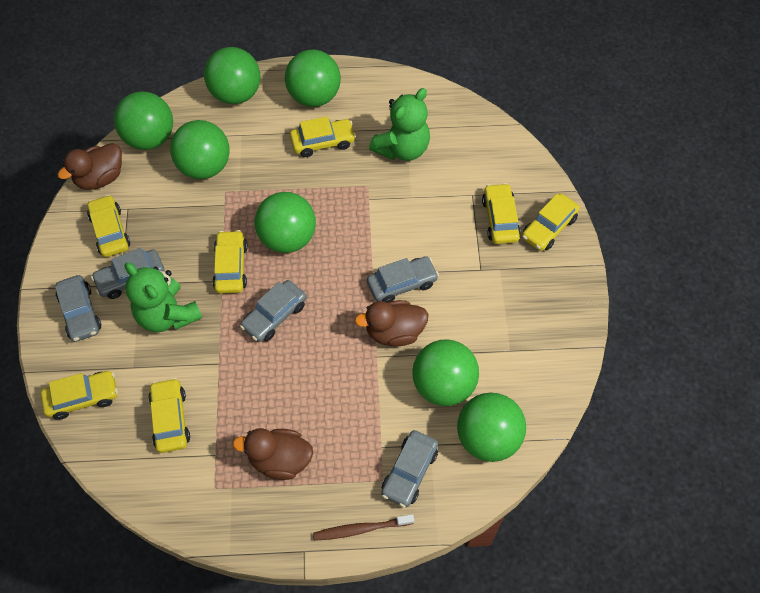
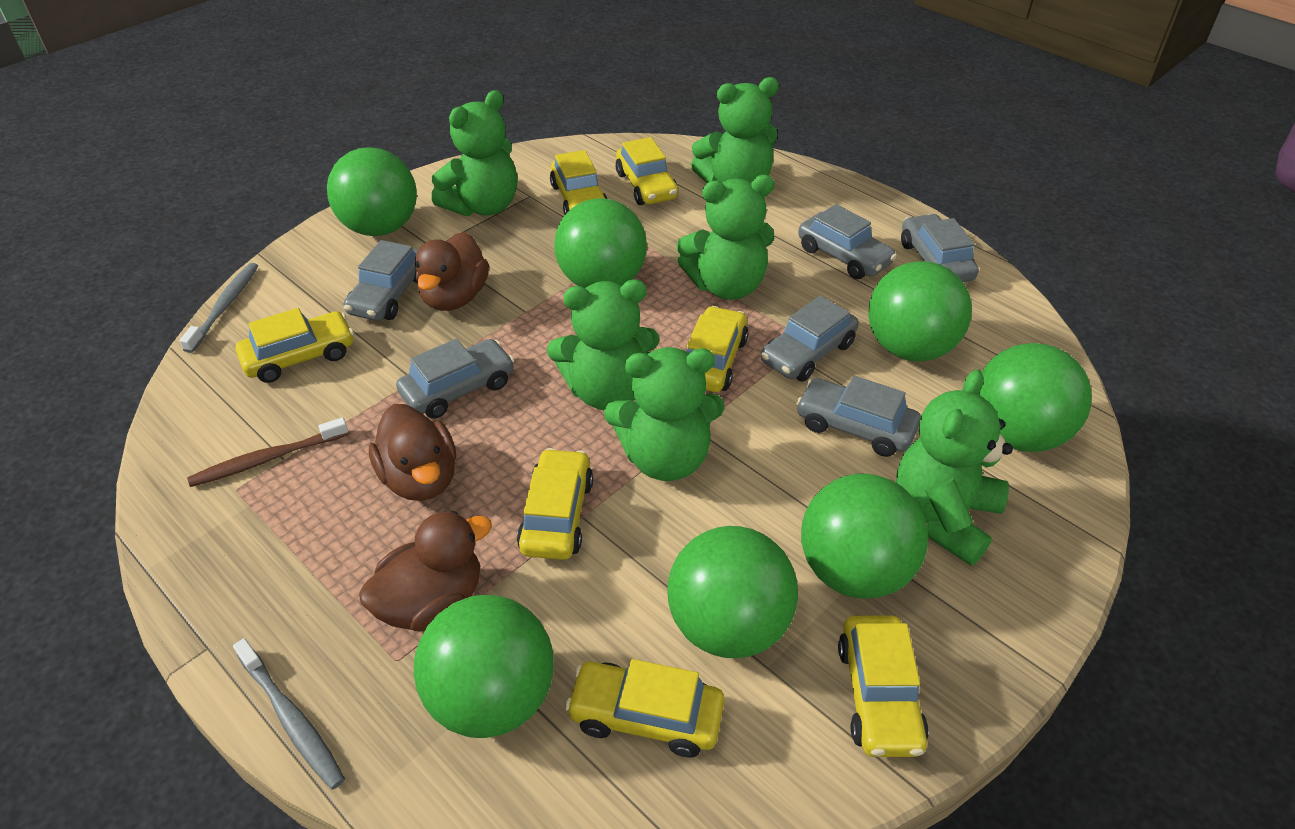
green teddy bear: 2 -> 6
grey car: 5 -> 6
grey toothbrush: 0 -> 2

